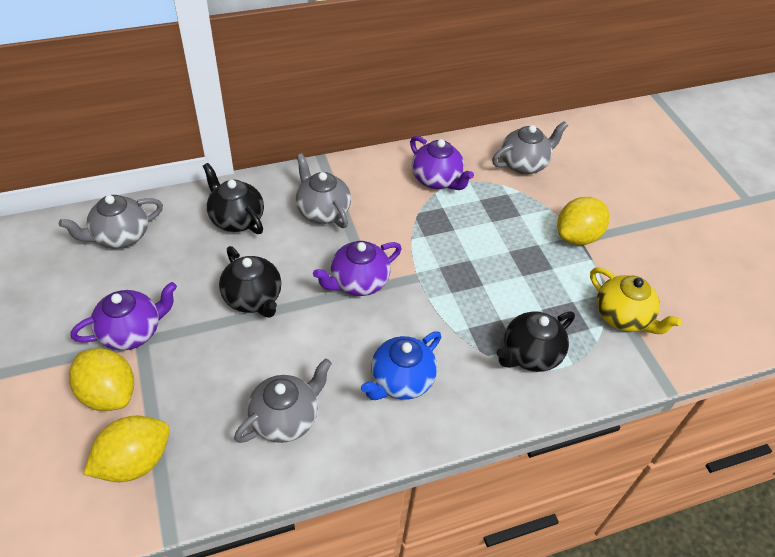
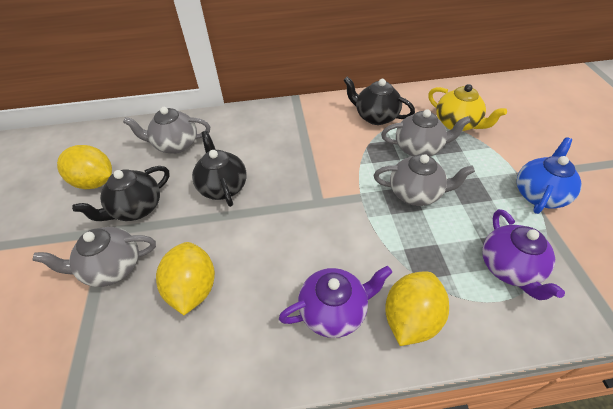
purple teapot: 3 -> 2

